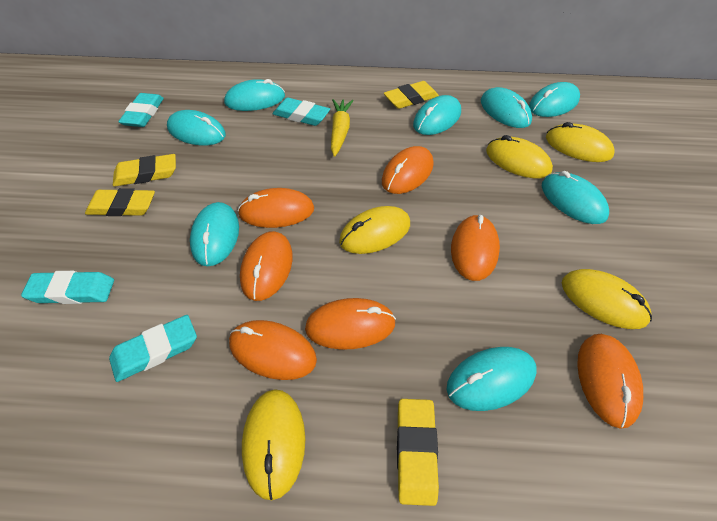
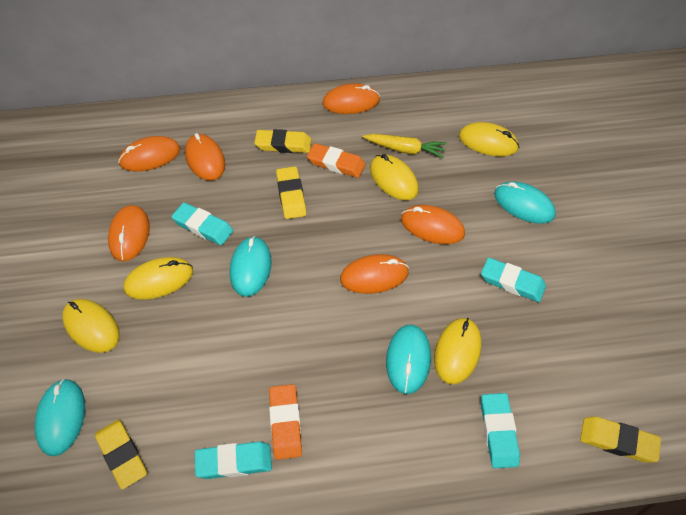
orange eraser: 0 -> 2
orange mouse: 7 -> 6
turquoise mouse: 8 -> 4

